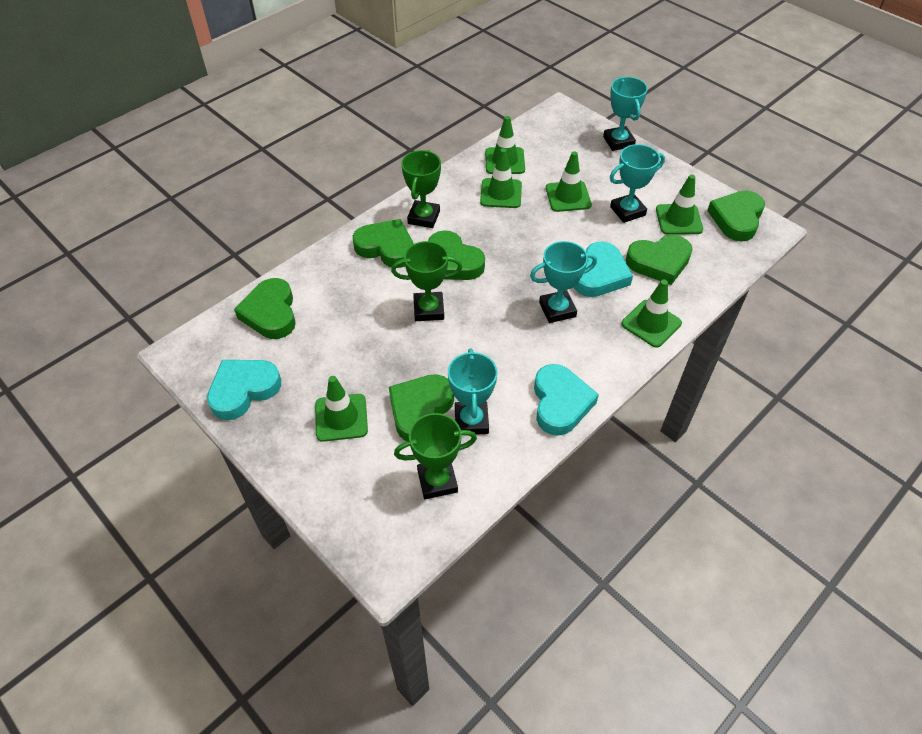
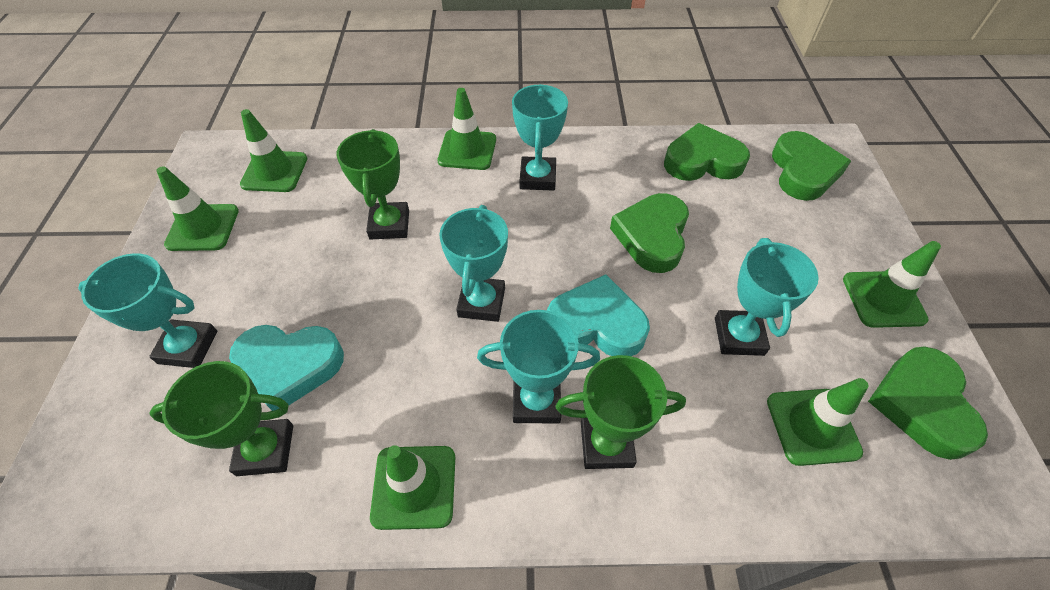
green heart: 6 -> 4
turquoise heart: 3 -> 2
turquoise trophy: 4 -> 5

